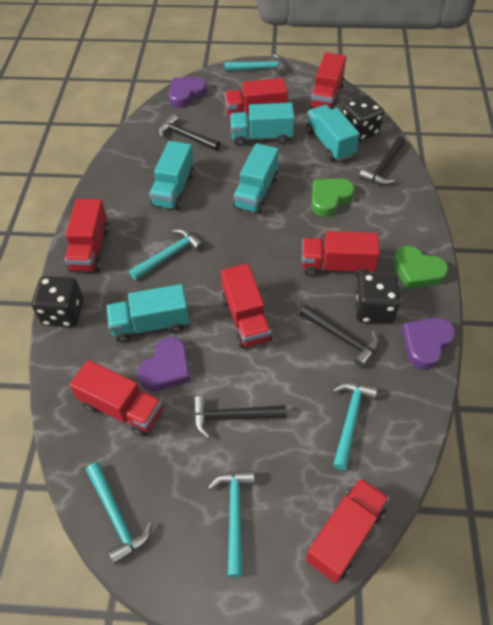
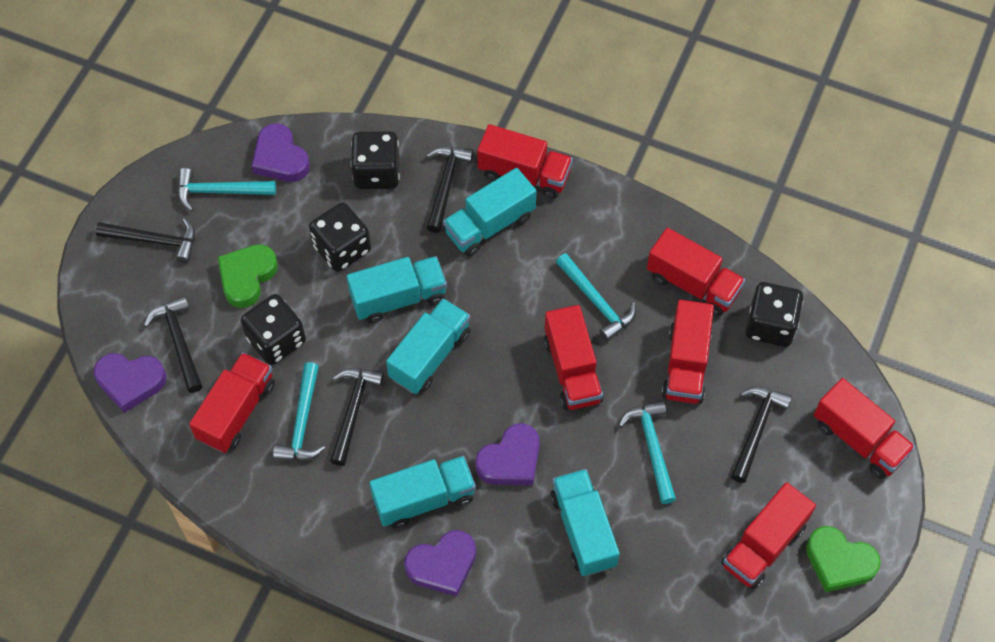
black dice: 3 -> 4
black hammer: 4 -> 5
purple heart: 3 -> 4
turquoise hammer: 5 -> 4

